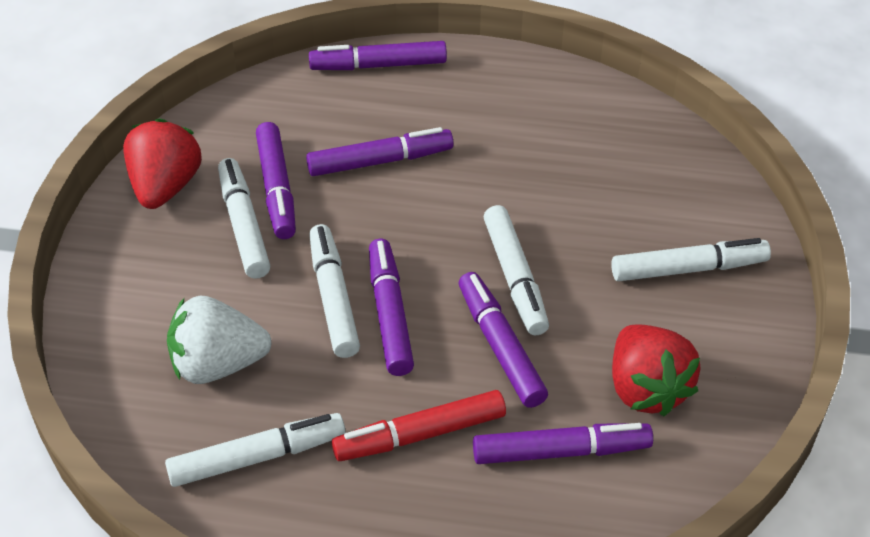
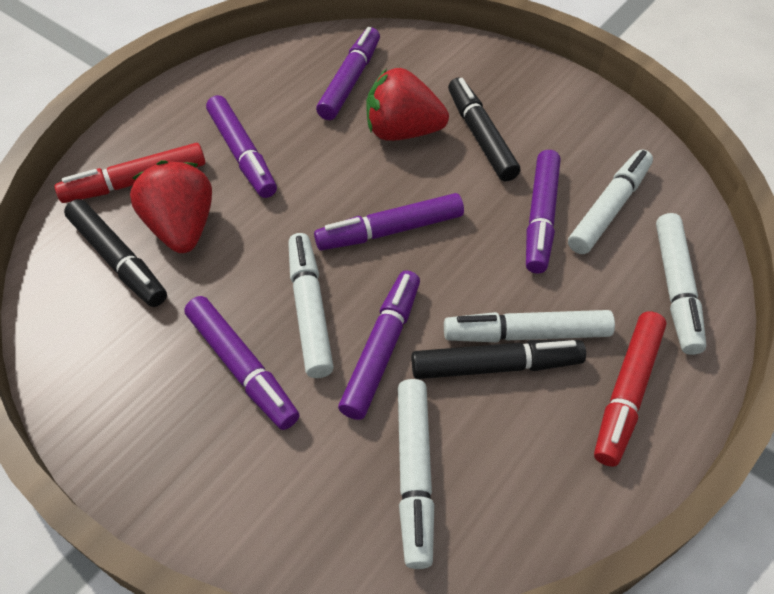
black marker: 0 -> 3
red marker: 1 -> 2
white strawberry: 1 -> 0

